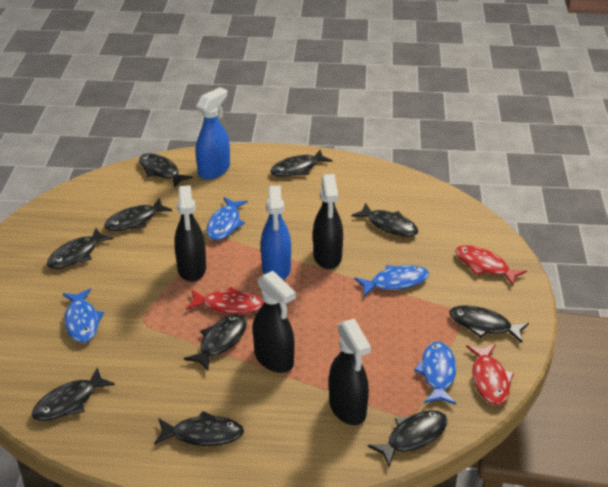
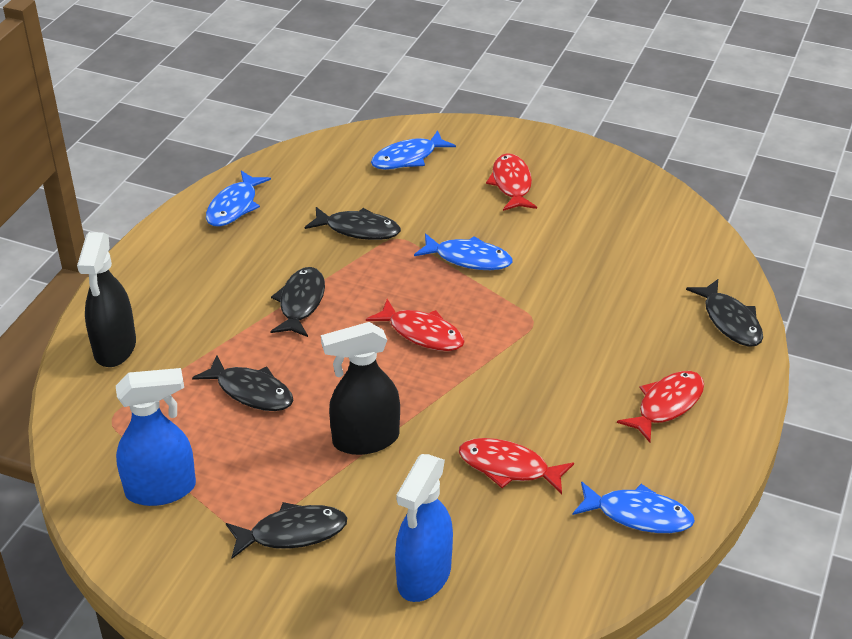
black fish: 10 -> 5
black spray bottle: 4 -> 2
red fish: 3 -> 4

